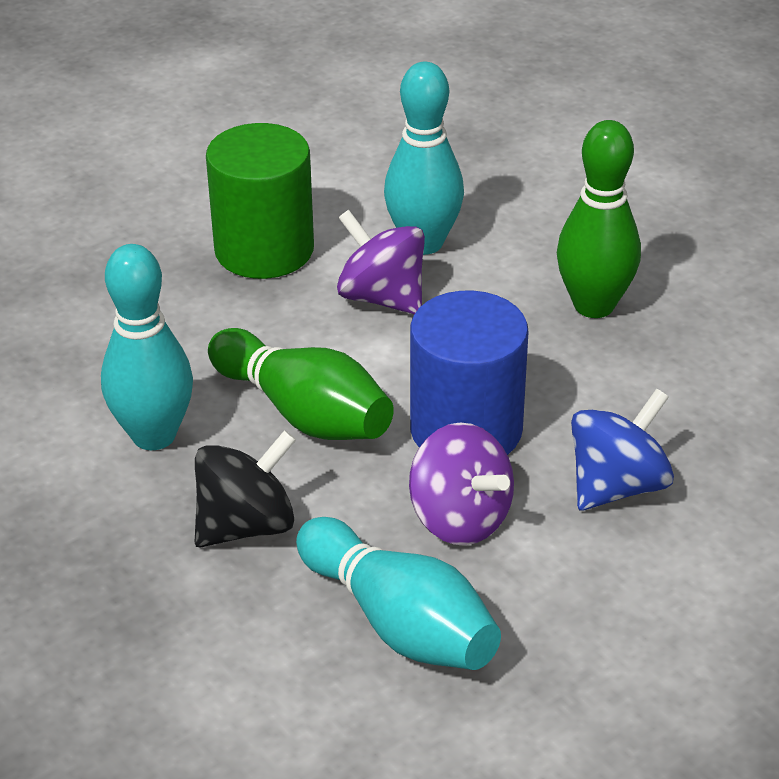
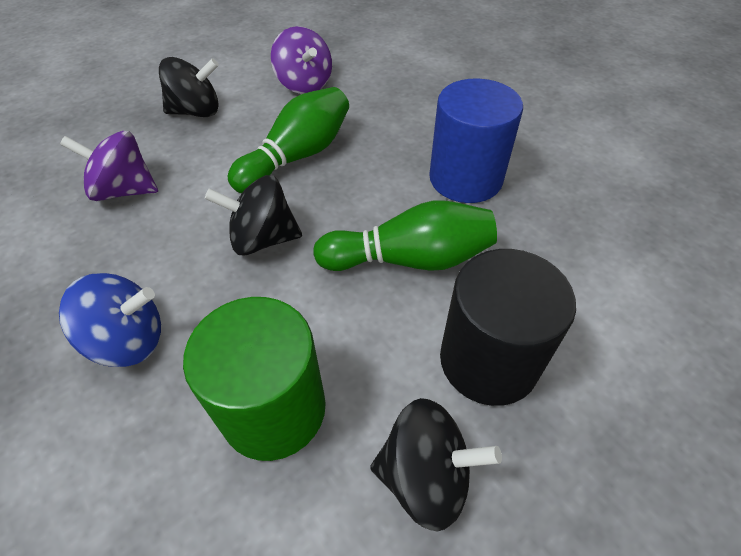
black cylinder: 0 -> 1
black spinning top: 1 -> 3
turquoise bowling pin: 3 -> 0

